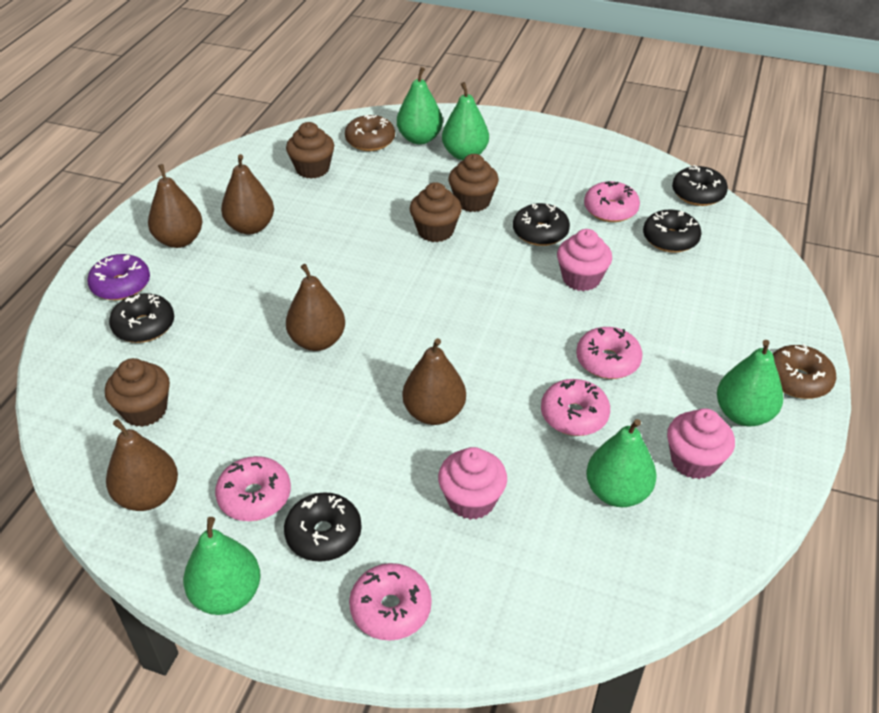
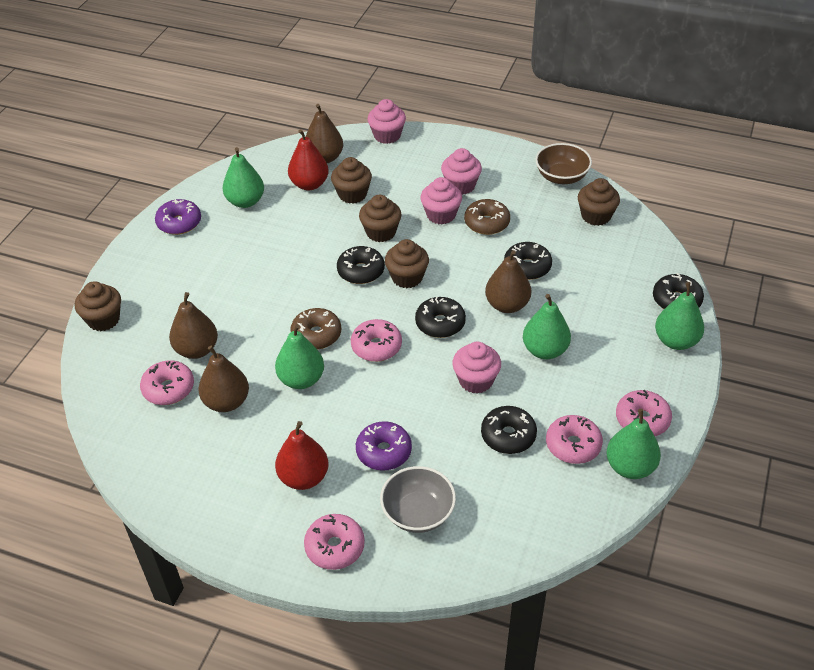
brown bowl: 0 -> 1
brown cupcake: 4 -> 5
brown pear: 5 -> 4
grey bowl: 0 -> 1
pink cupcake: 3 -> 4
purple donut: 1 -> 2
red pear: 0 -> 2

